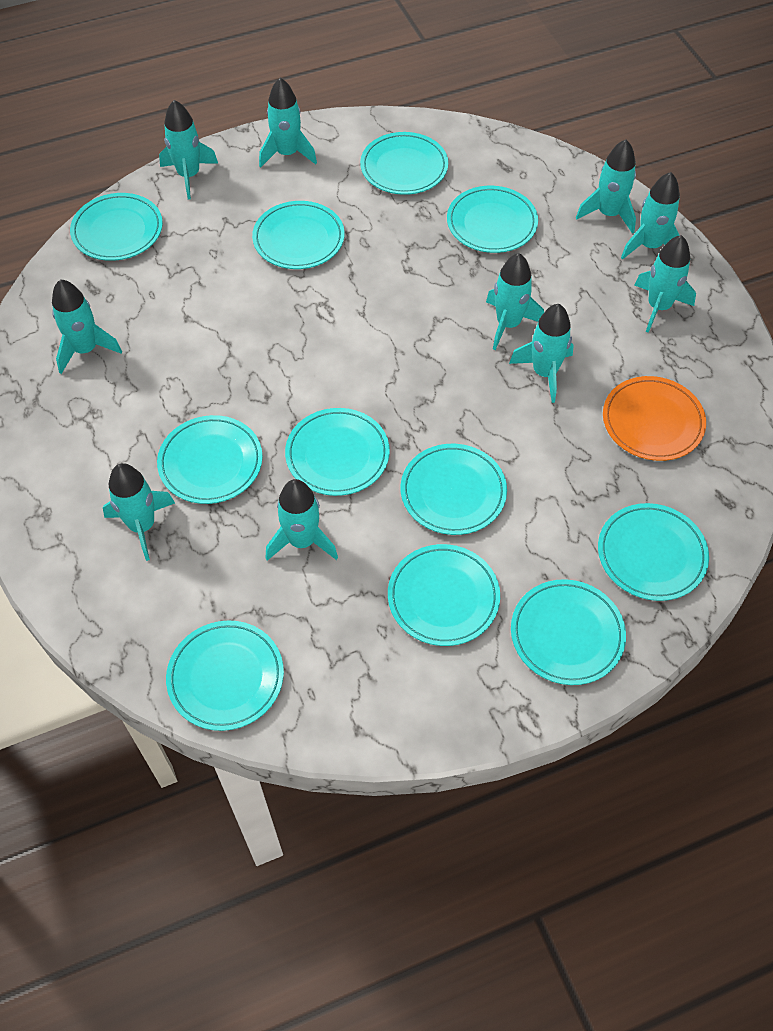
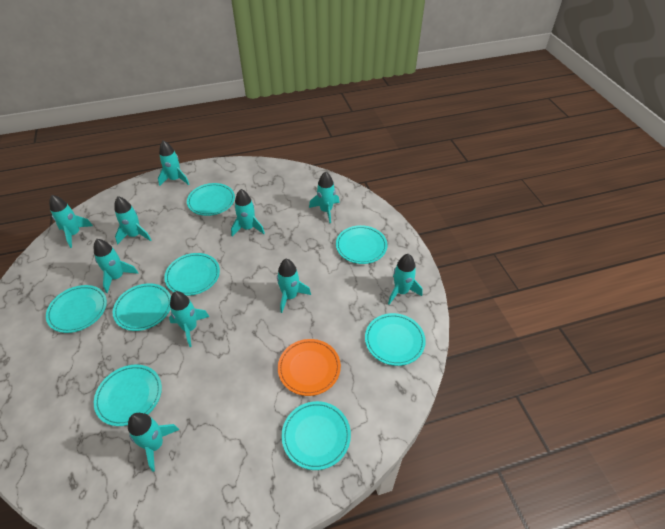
turquoise plate: 11 -> 8

